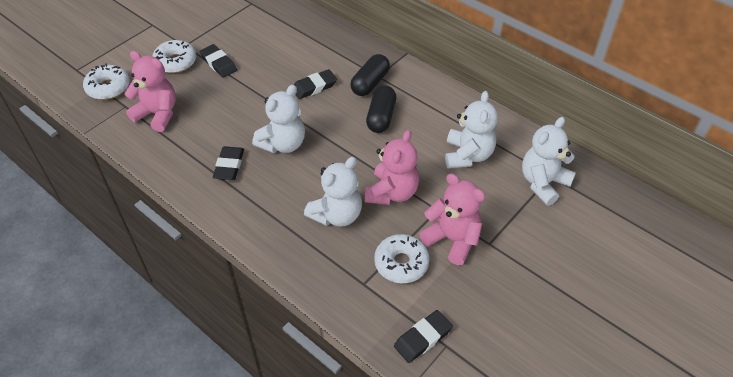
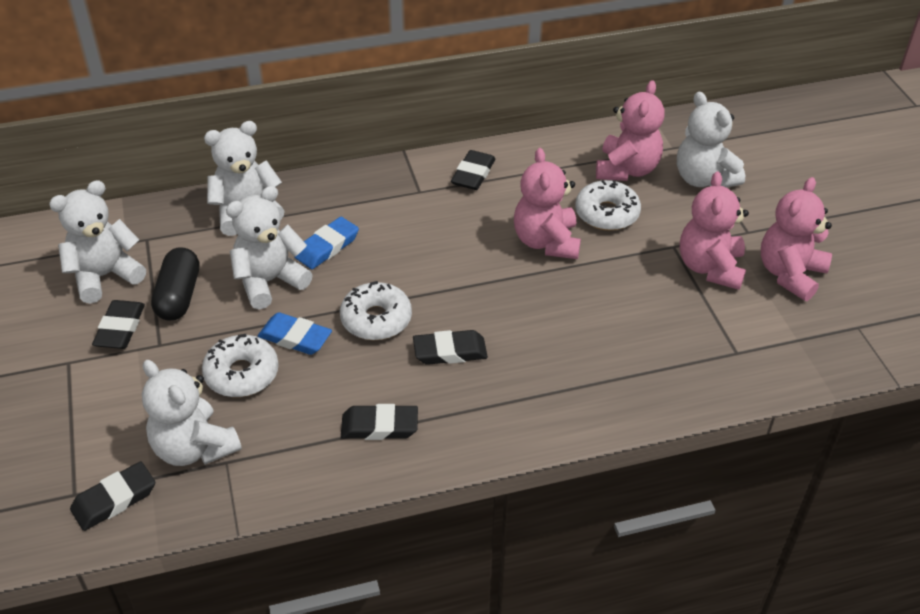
black capsule: 2 -> 1
black eraser: 4 -> 5
blue eraser: 0 -> 2
pink teddy bear: 3 -> 4
white teddy bear: 4 -> 5

